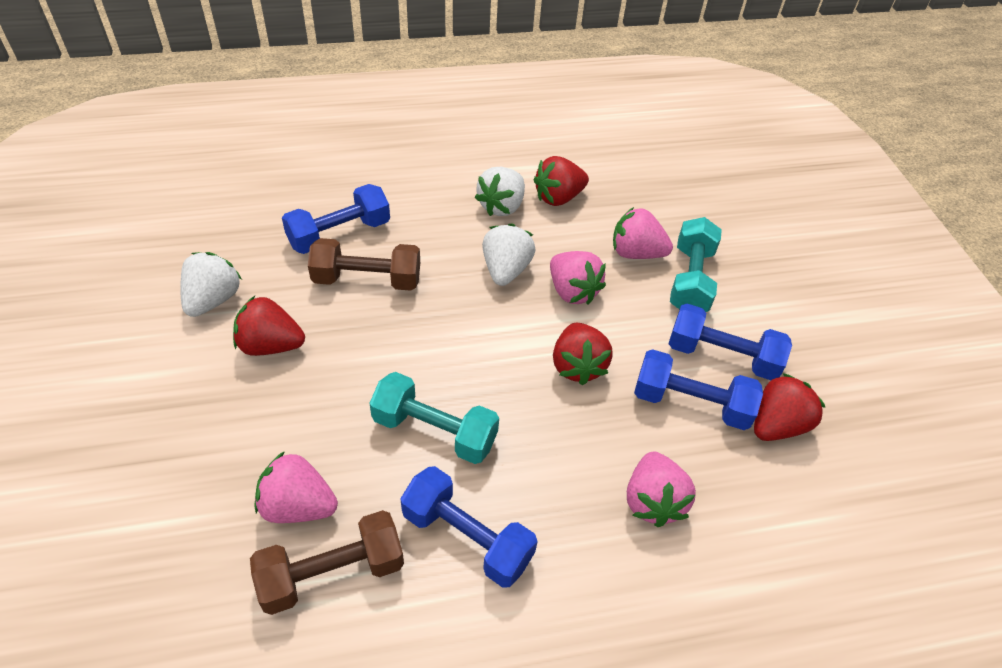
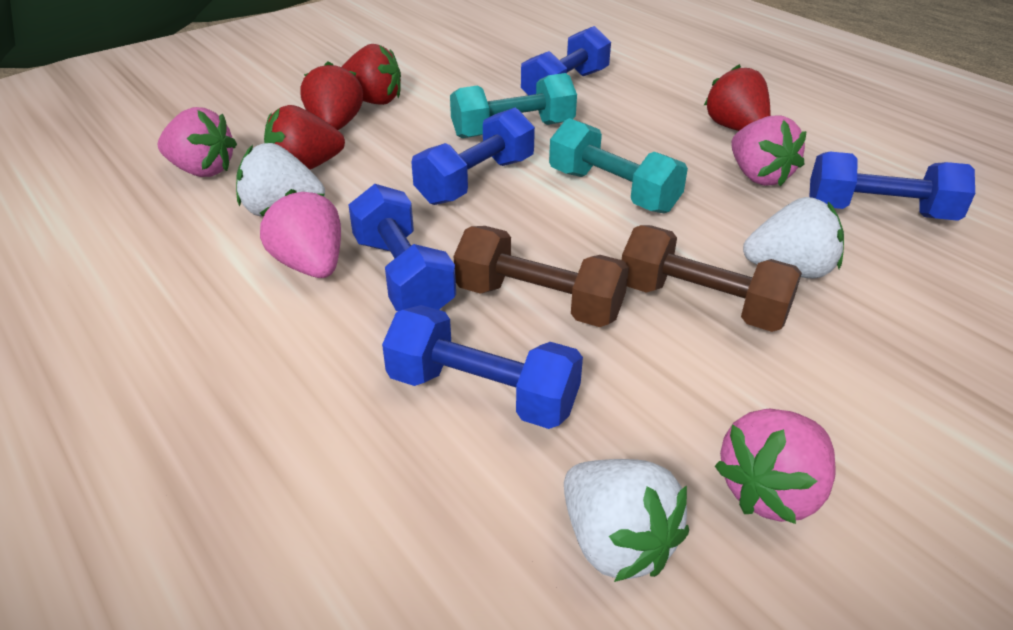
blue dumbbell: 4 -> 5

